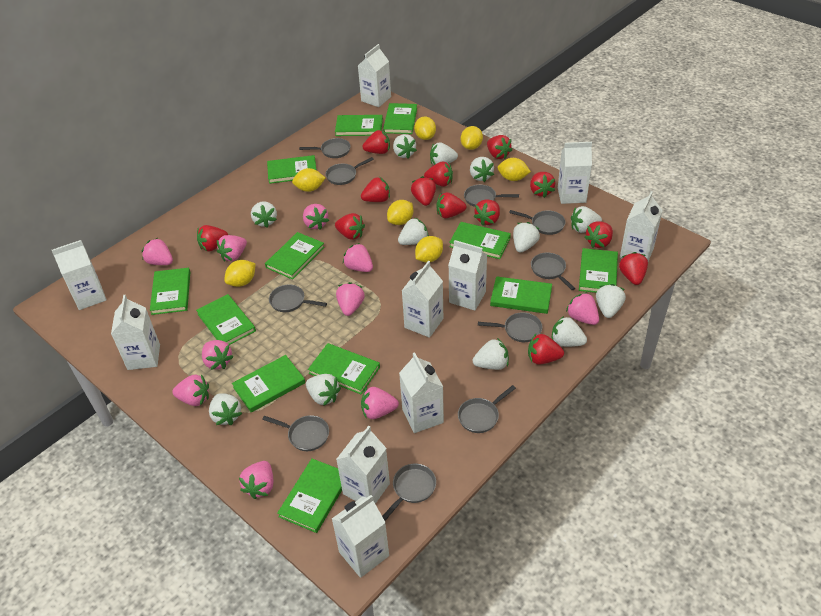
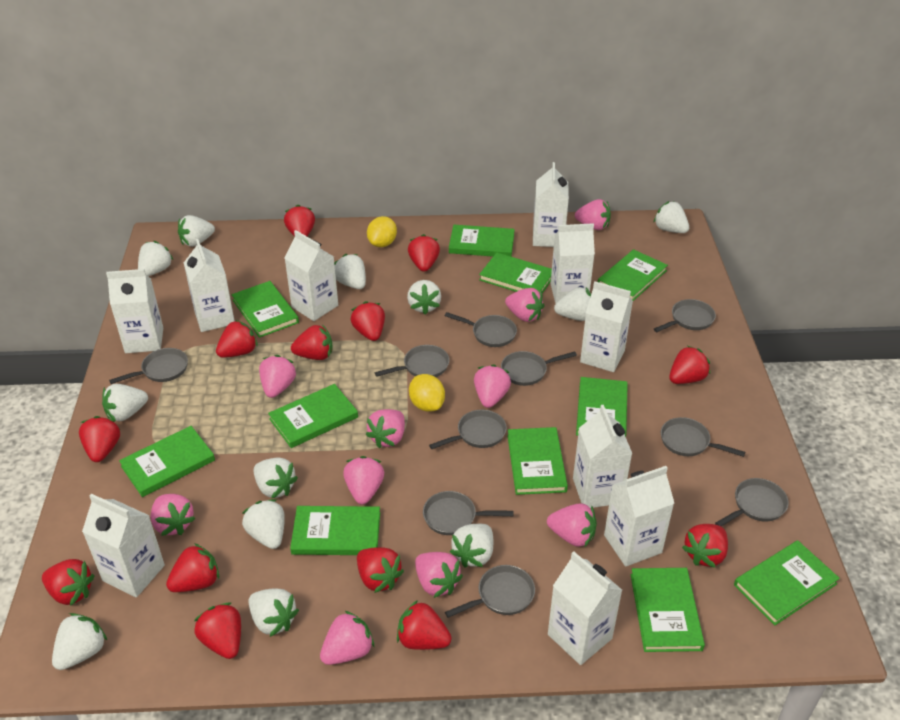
green book: 12 -> 11
yellow lemon: 7 -> 2

